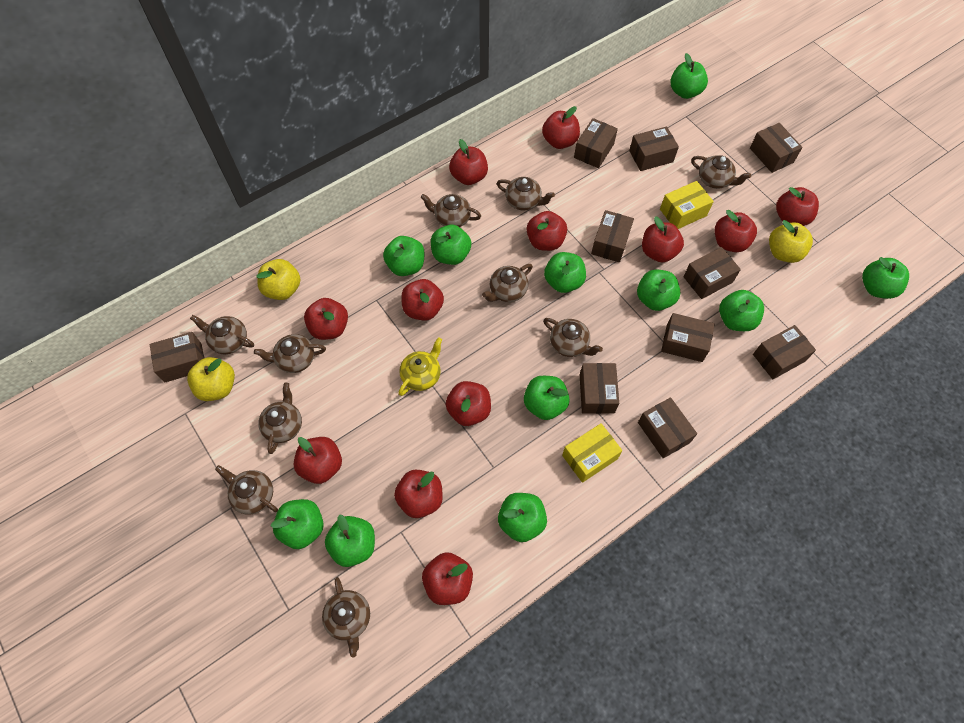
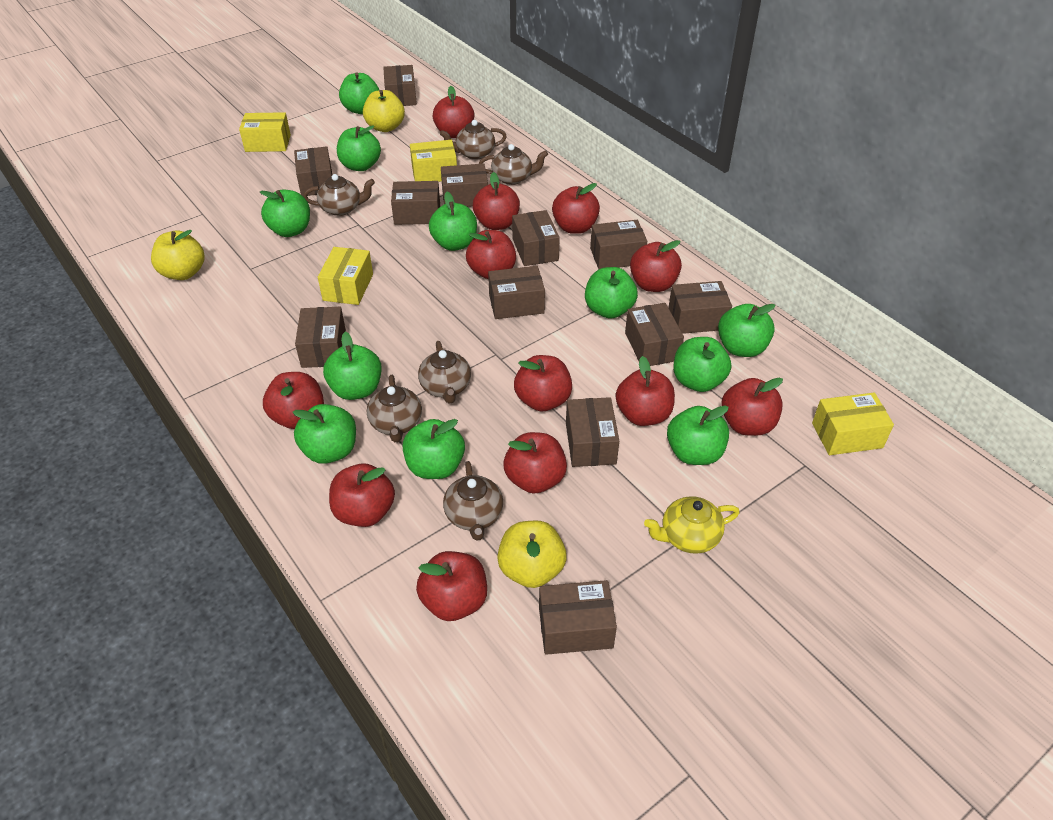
brown box: 10 -> 12
brown teapot: 10 -> 6
yellow box: 2 -> 4

